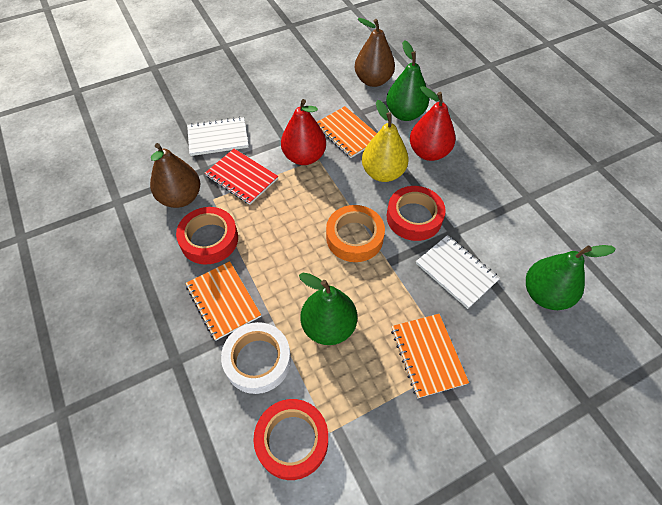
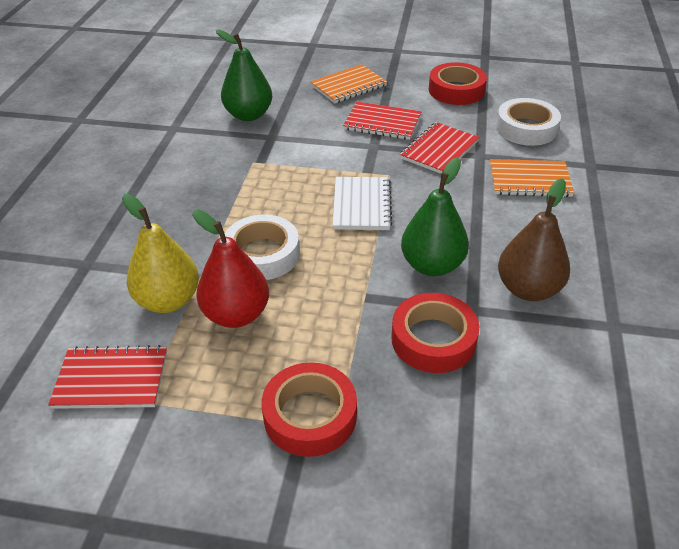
brown pear: 2 -> 1
green pear: 3 -> 2
orange notebook: 3 -> 2
orange tape: 1 -> 0
red notebook: 1 -> 3
red pear: 2 -> 1
white notebook: 2 -> 1
white tape: 1 -> 2

